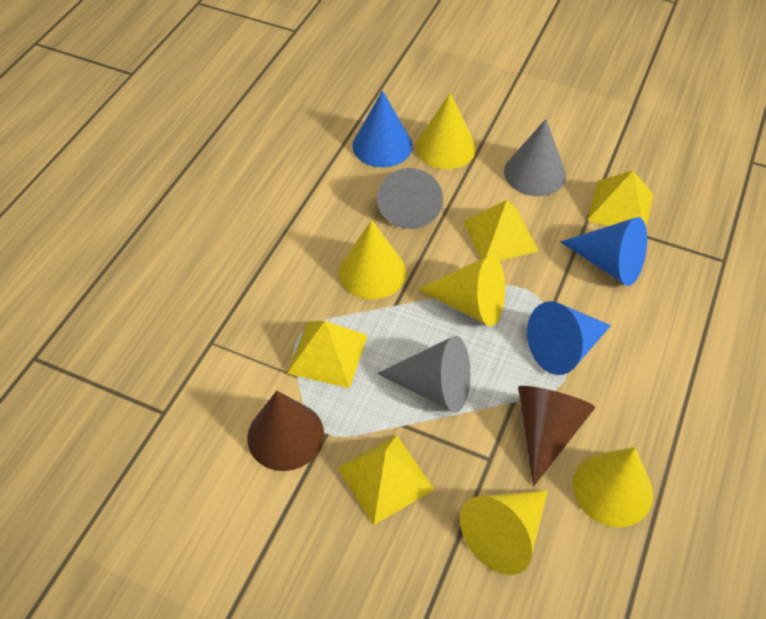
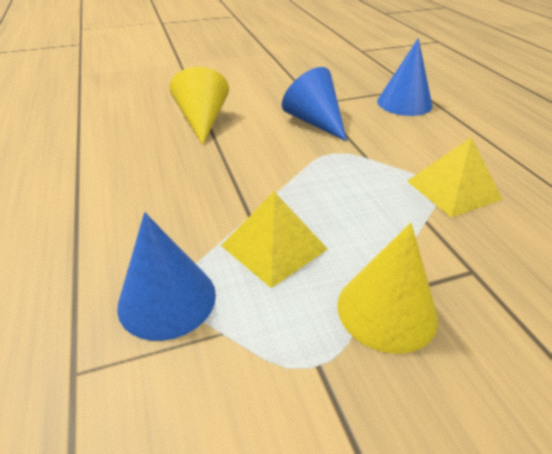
brown cone: 2 -> 0
grey cone: 3 -> 0
yellow cone: 5 -> 2
yellow pyramid: 4 -> 2

